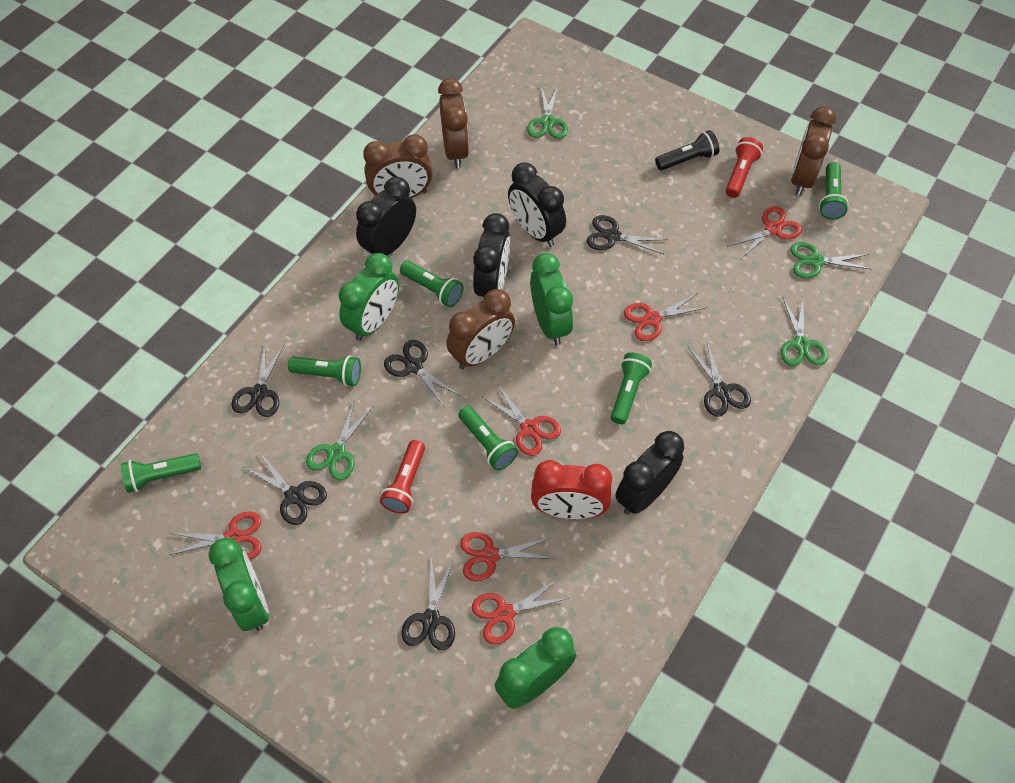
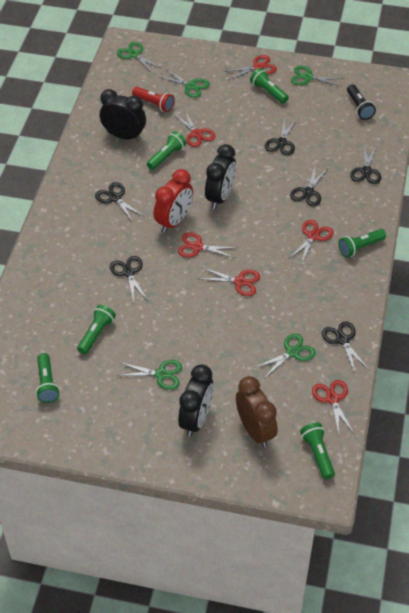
black clock: 4 -> 3
brown clock: 4 -> 1
green clock: 4 -> 0
green scissors: 4 -> 5
red flashlight: 2 -> 1

